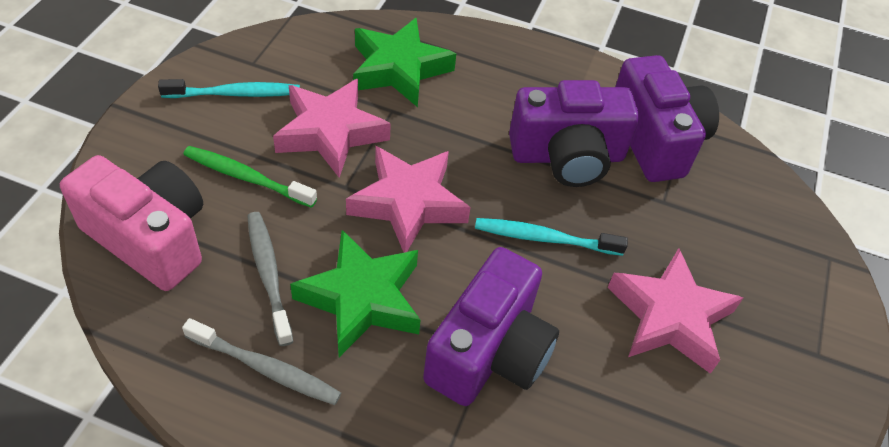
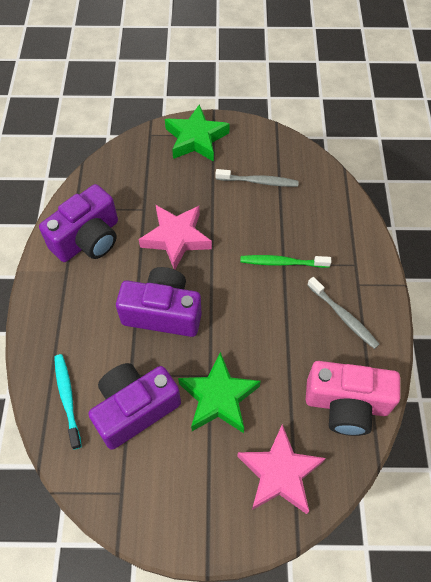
pink star: 3 -> 2
turquoise toothbrush: 2 -> 1

